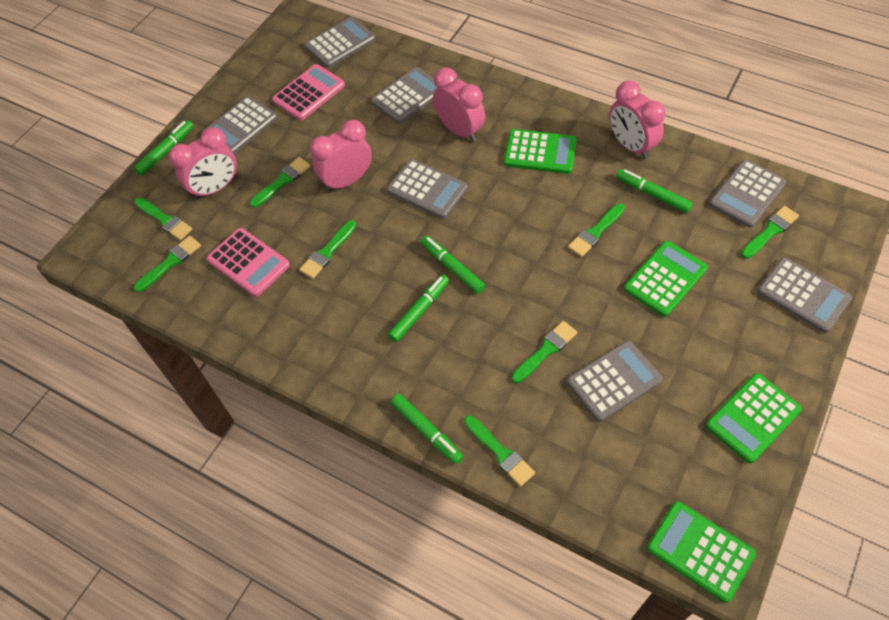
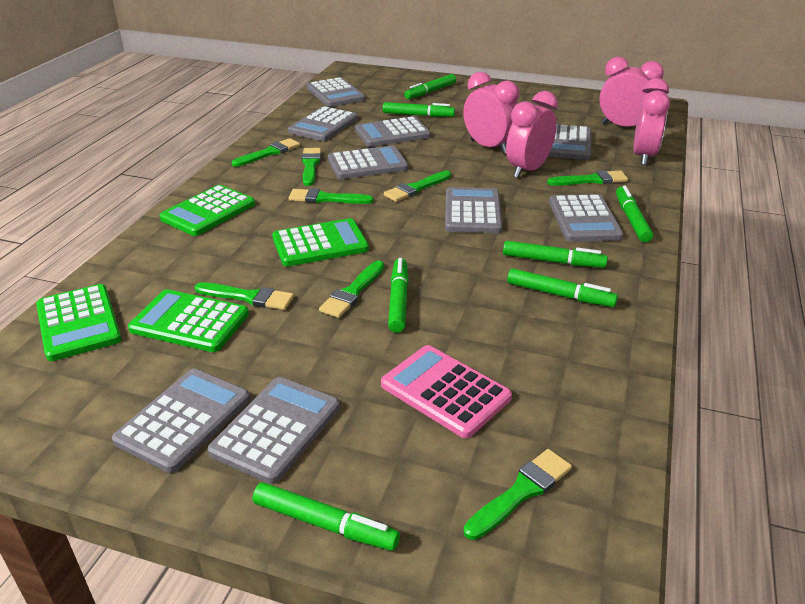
green marker: 5 -> 7
grey calculator: 7 -> 9
pink calculator: 2 -> 1

